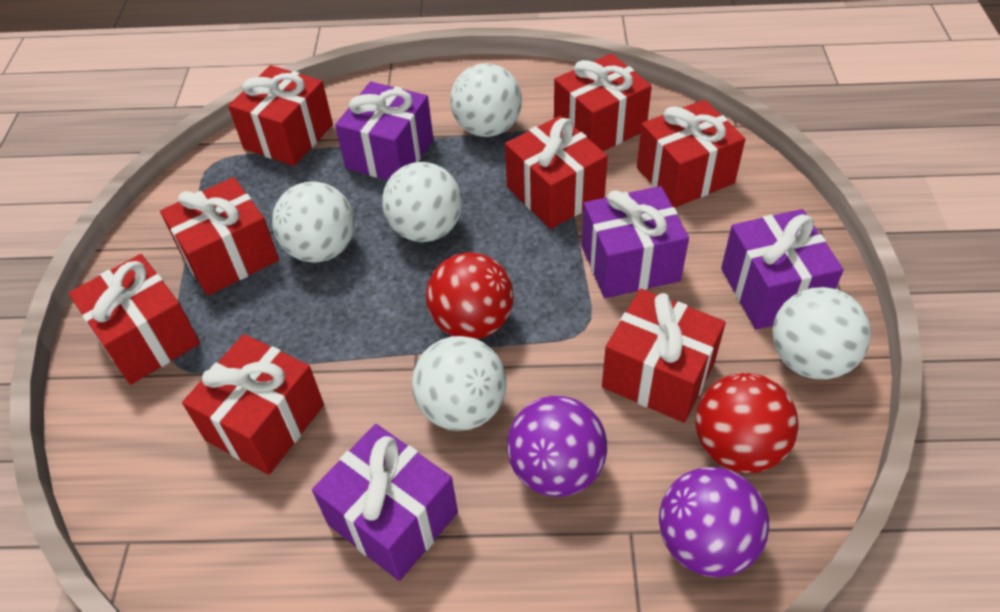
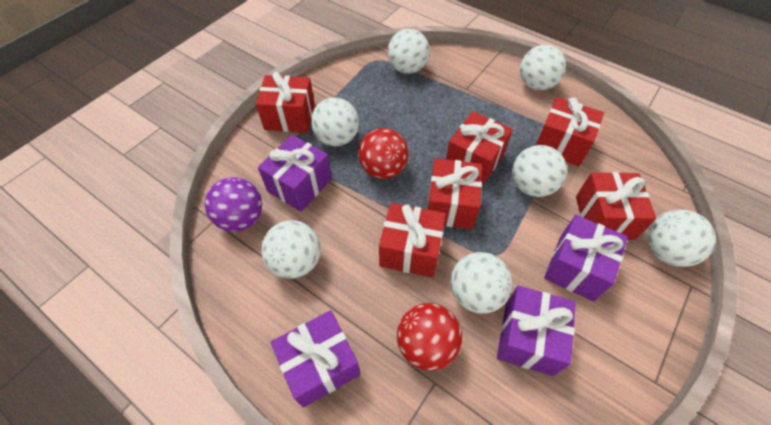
purple ball: 2 -> 1
red gift: 8 -> 6
white ball: 5 -> 7

